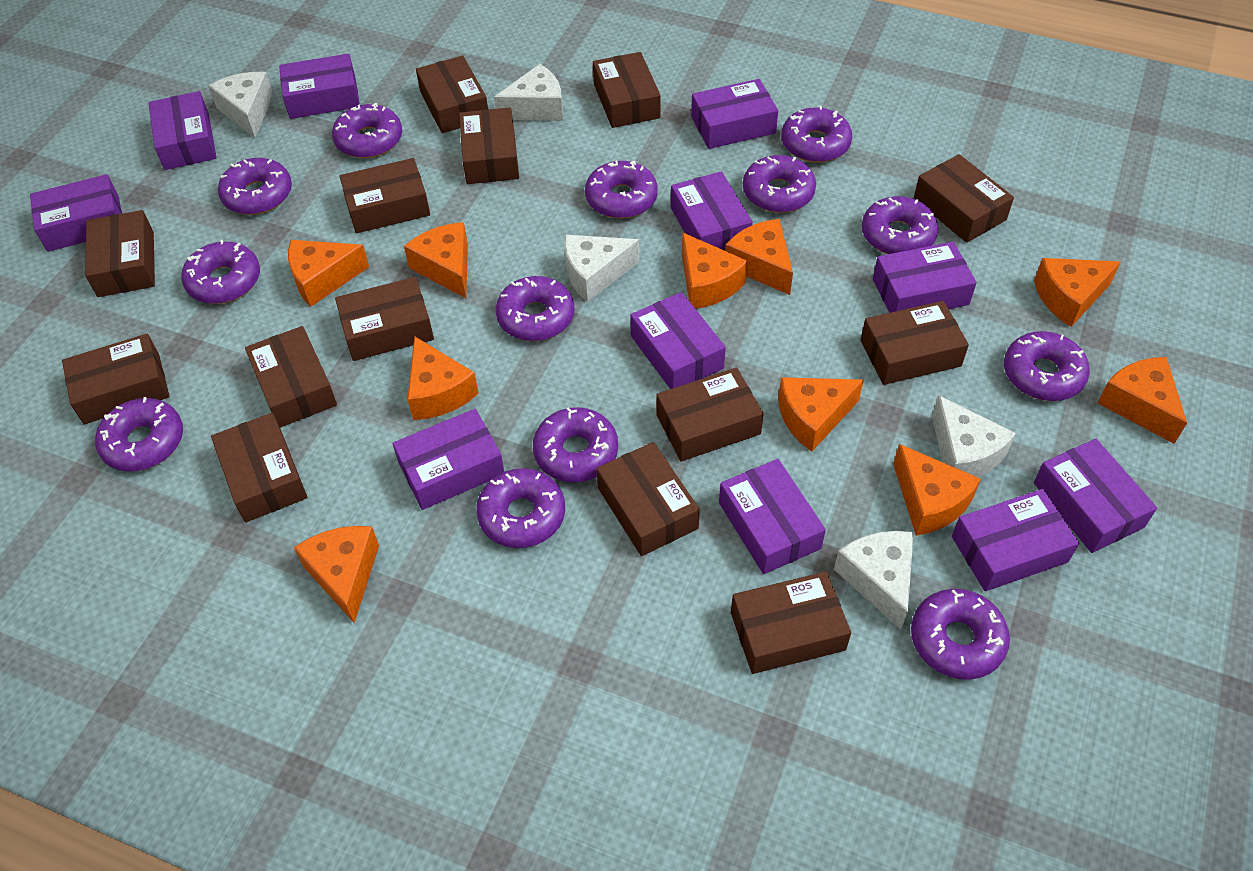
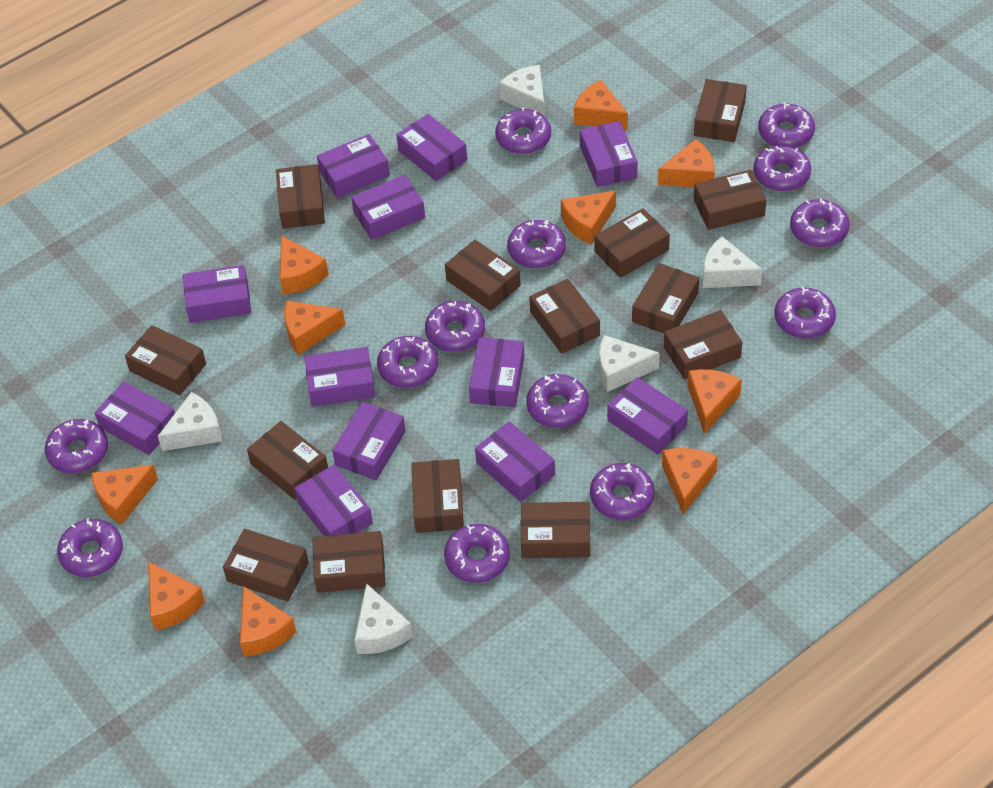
purple box: 11 -> 12

